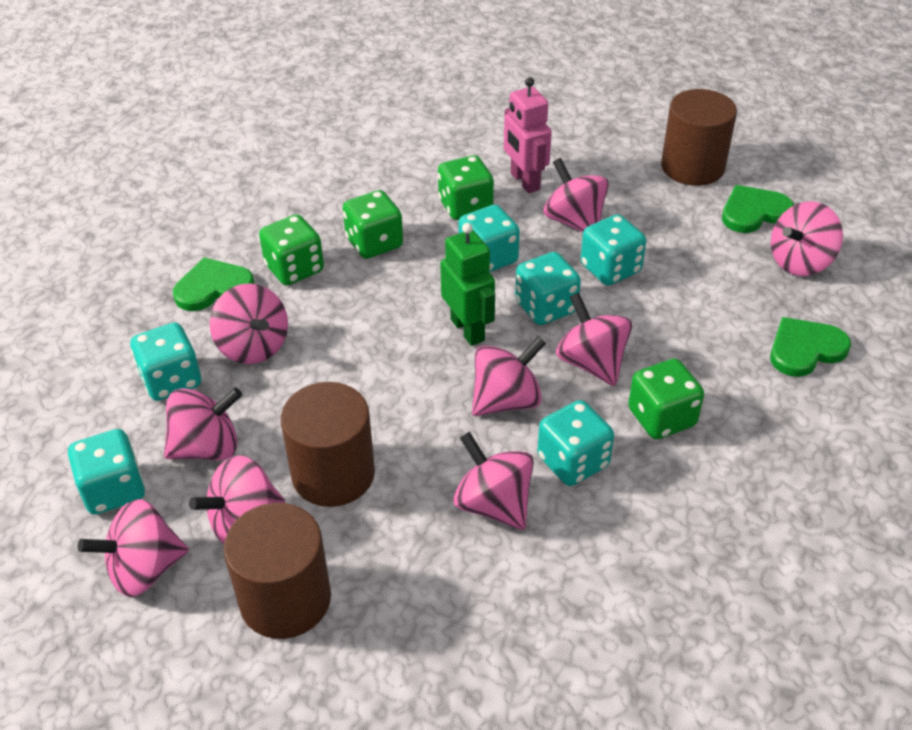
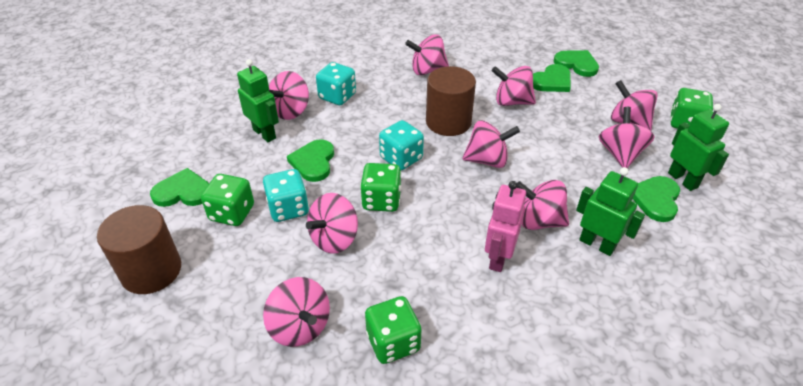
brown cylinder: 3 -> 2
green heart: 3 -> 5
green robot: 1 -> 3
turquoise dice: 6 -> 3

